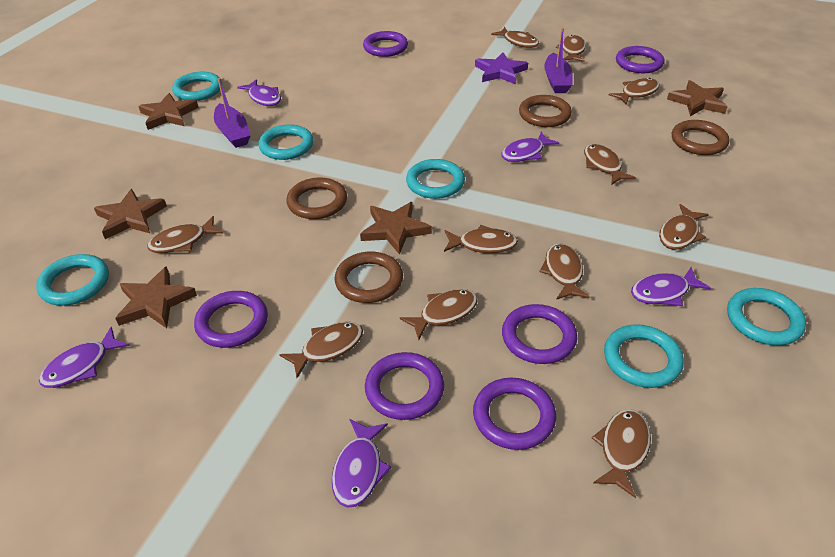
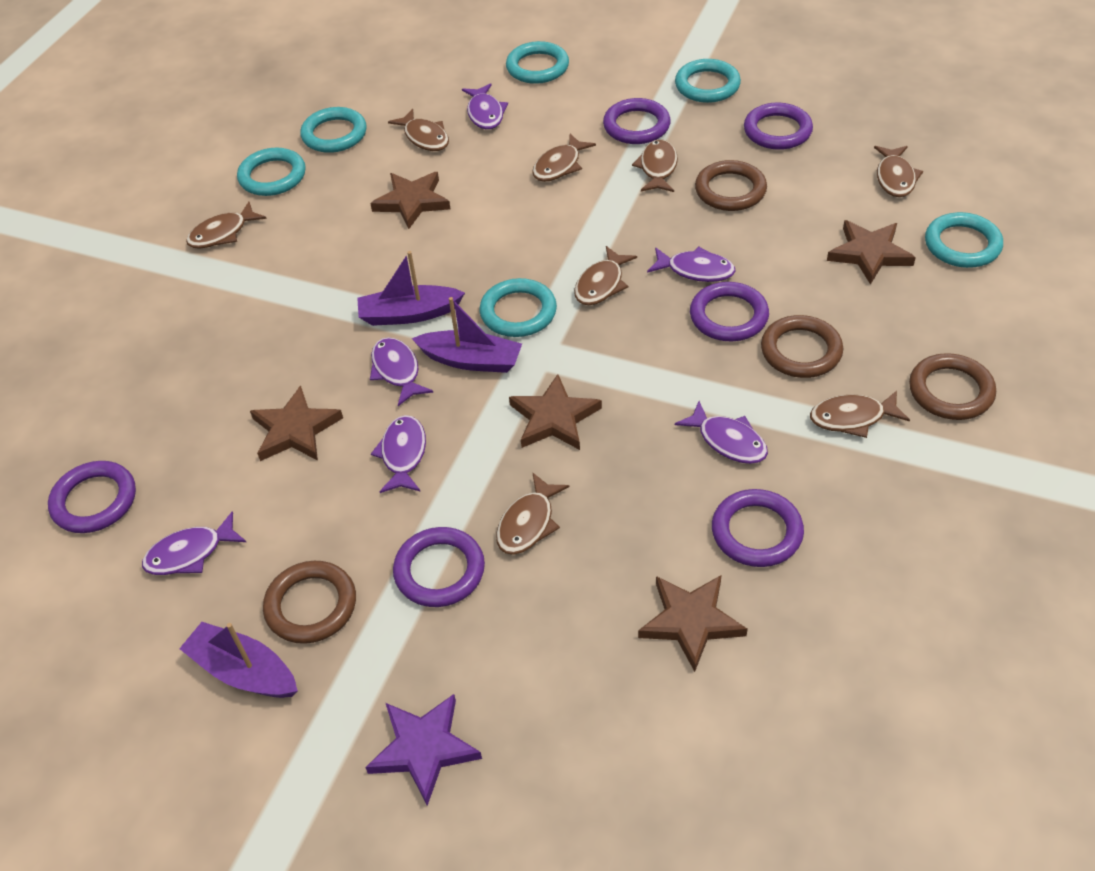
brown fish: 11 -> 8
purple boat: 2 -> 3
purple fish: 5 -> 6

